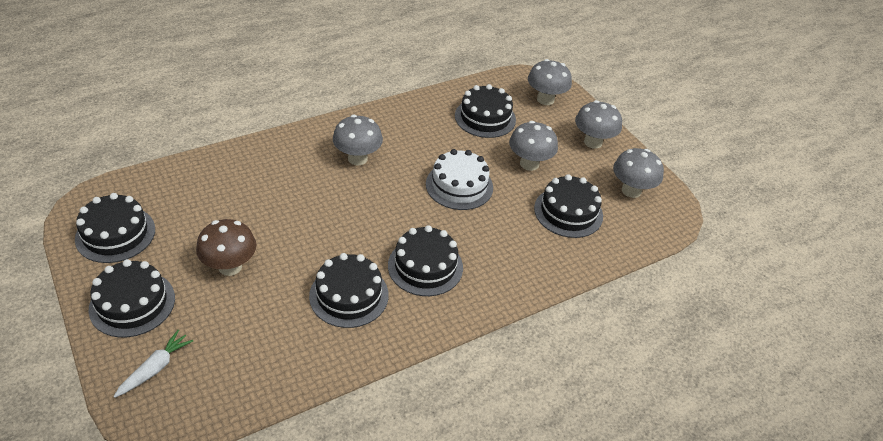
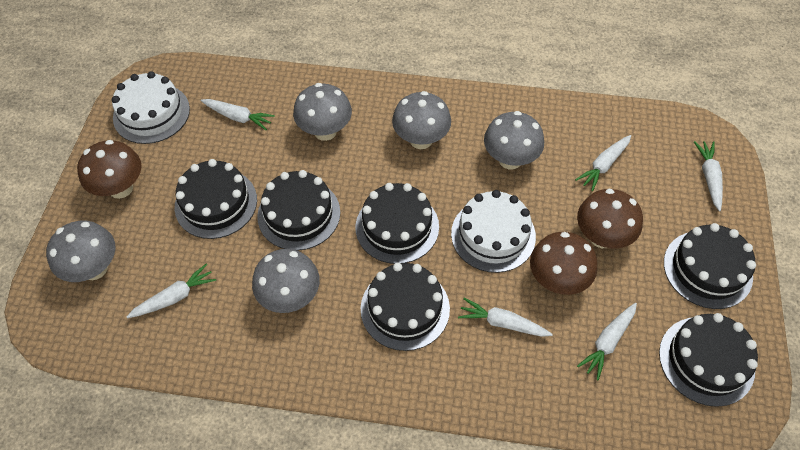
brown mushroom: 1 -> 3
white cake: 1 -> 2
white carrot: 1 -> 6

